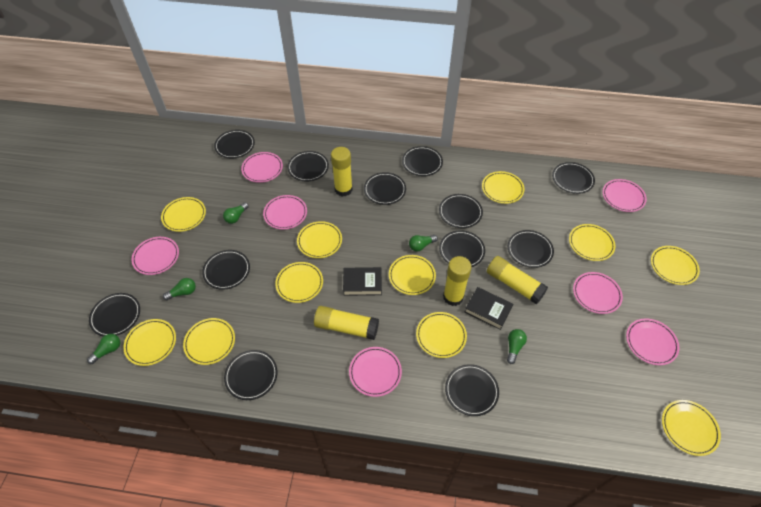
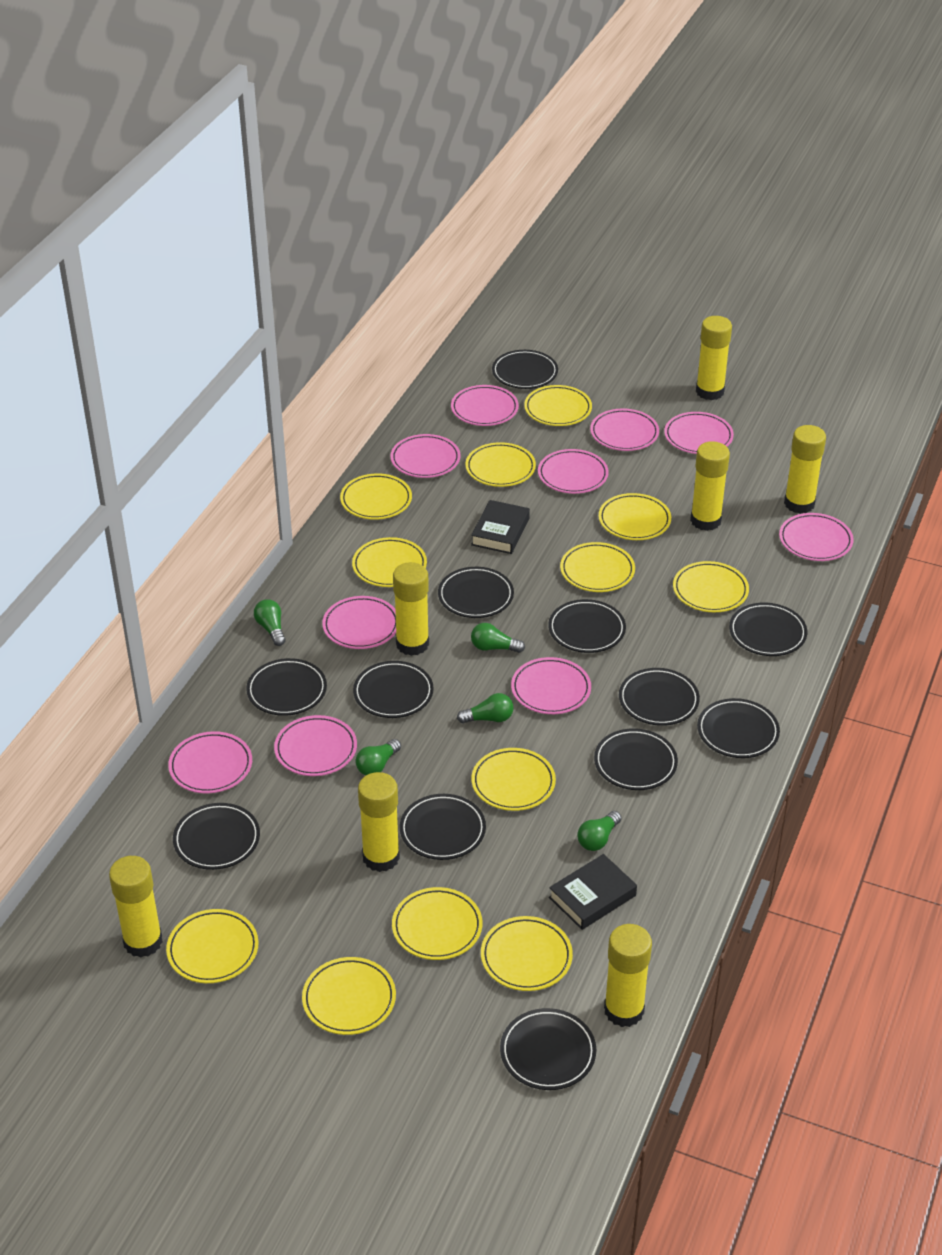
pink plate: 7 -> 10
yellow glue stick: 4 -> 7
yellow plate: 11 -> 12

